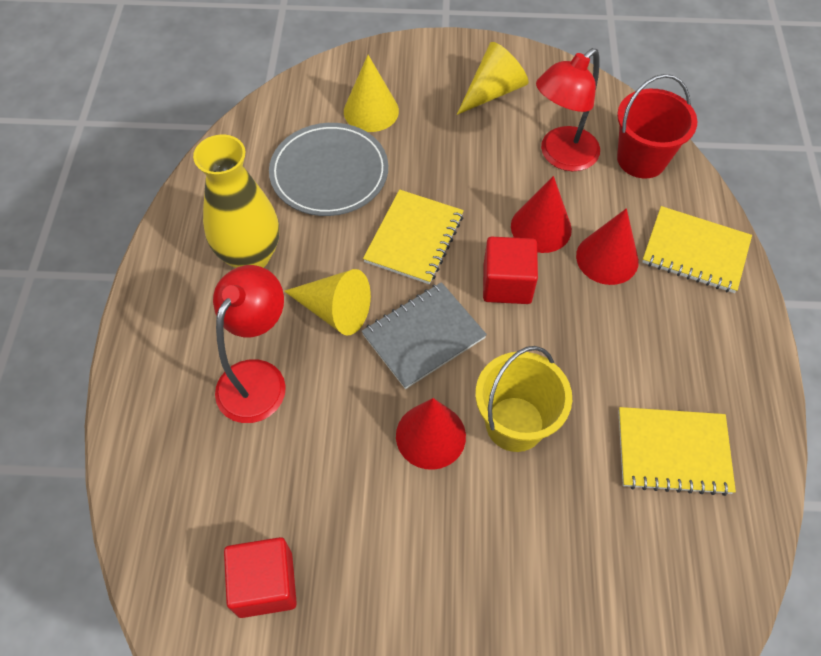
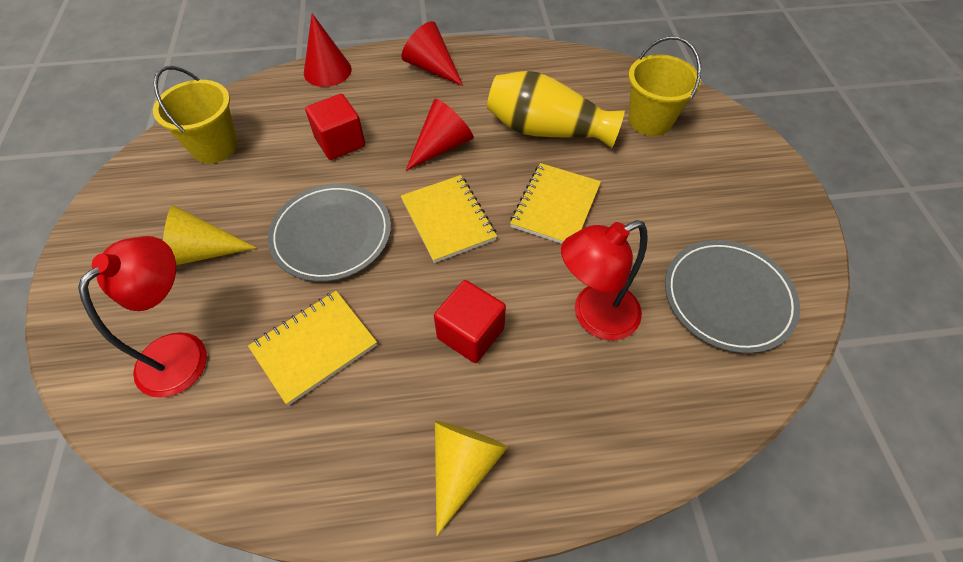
grey notebook: 1 -> 0
grey plate: 1 -> 2
red bucket: 1 -> 0
yellow bucket: 1 -> 2
yellow cone: 3 -> 2

